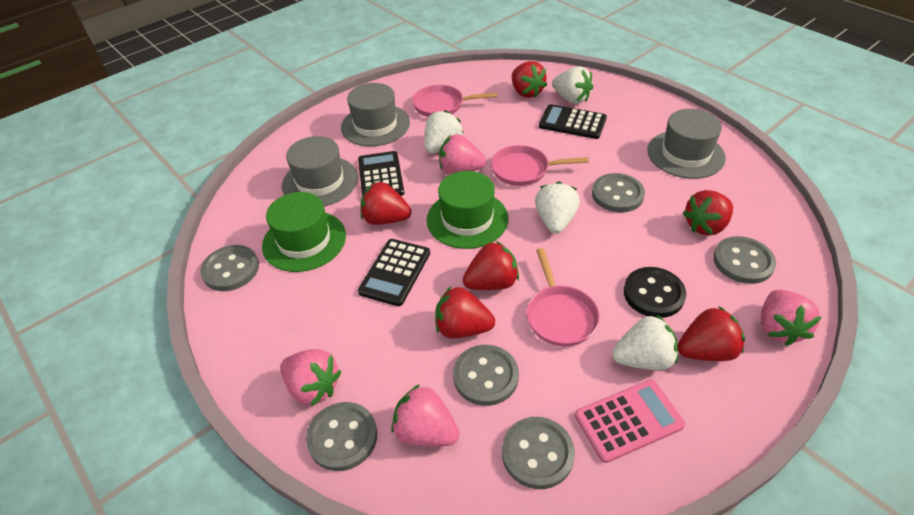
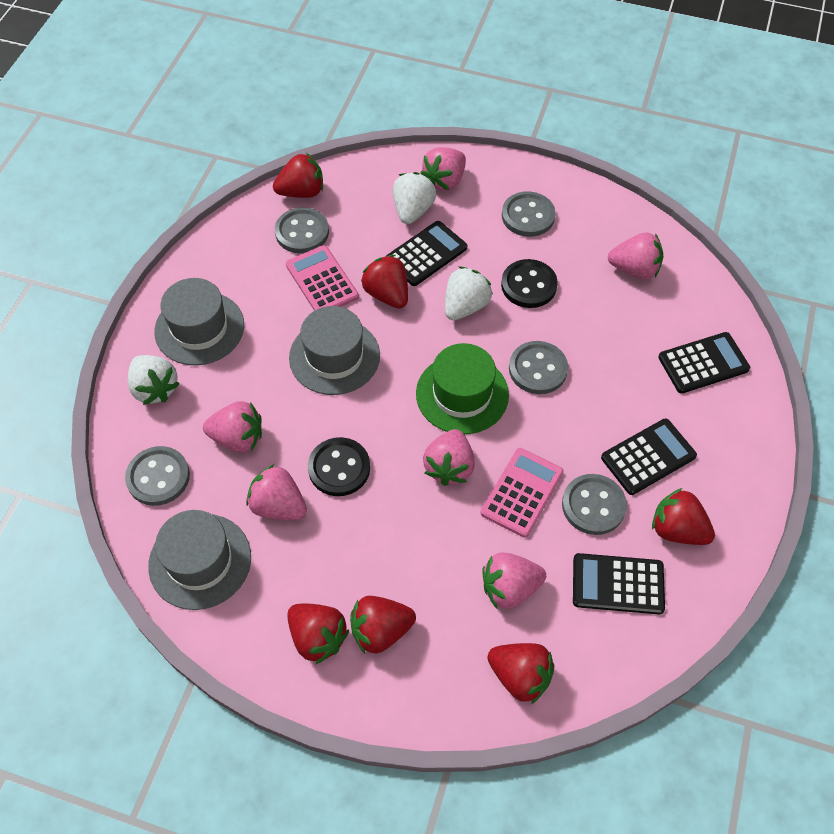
black button: 1 -> 2
black calculator: 3 -> 4
green hat: 2 -> 1
grey button: 6 -> 5
pink calculator: 1 -> 2
pink pan: 3 -> 0
pink strawberry: 4 -> 6
white strawberry: 4 -> 3

